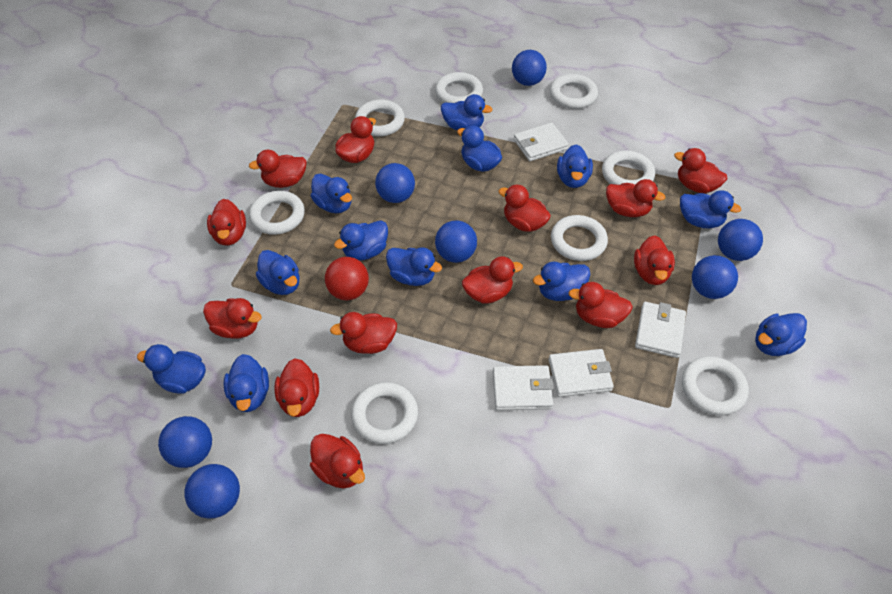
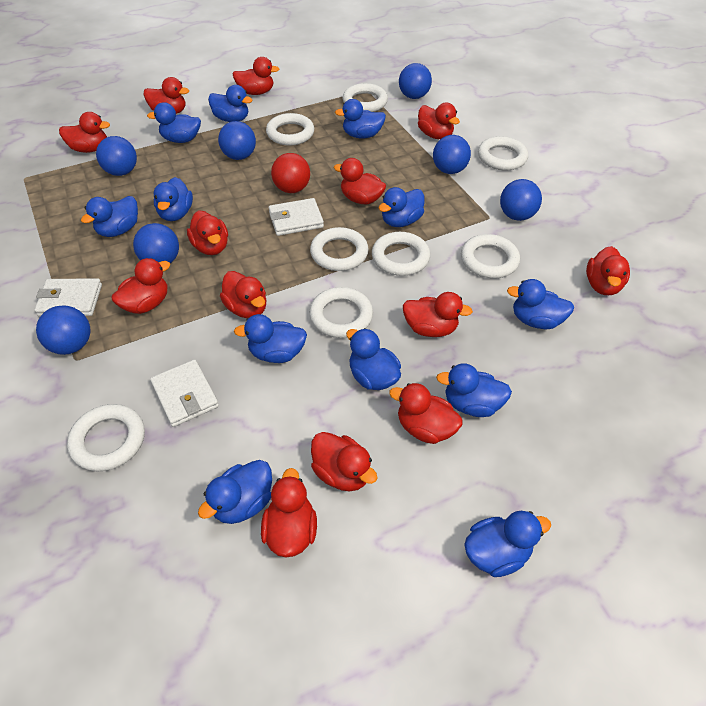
white wallet: 4 -> 3

